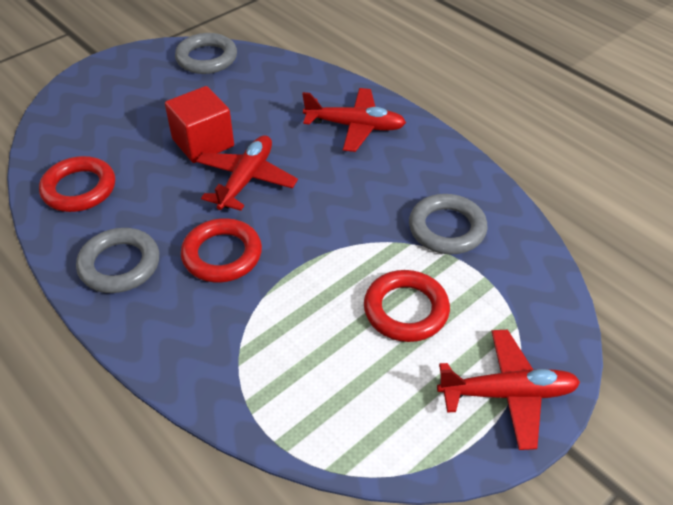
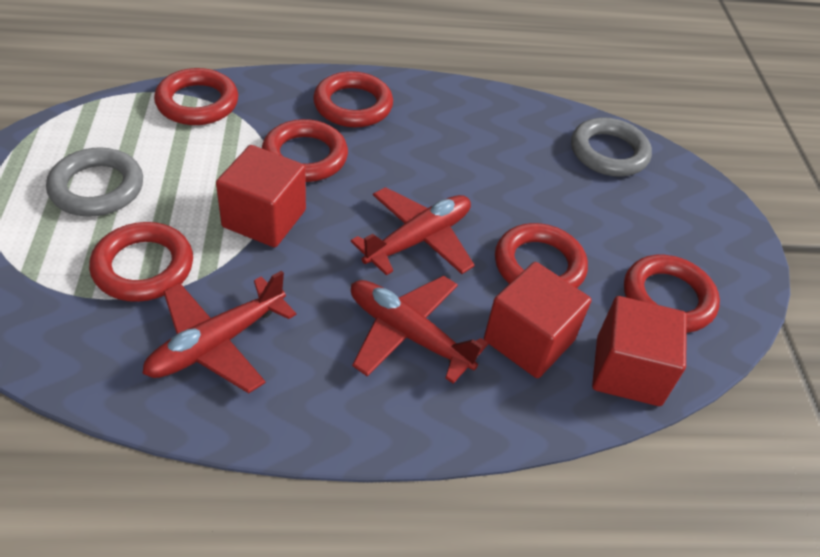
grey ring: 3 -> 2
red cube: 1 -> 3
red ring: 3 -> 6

